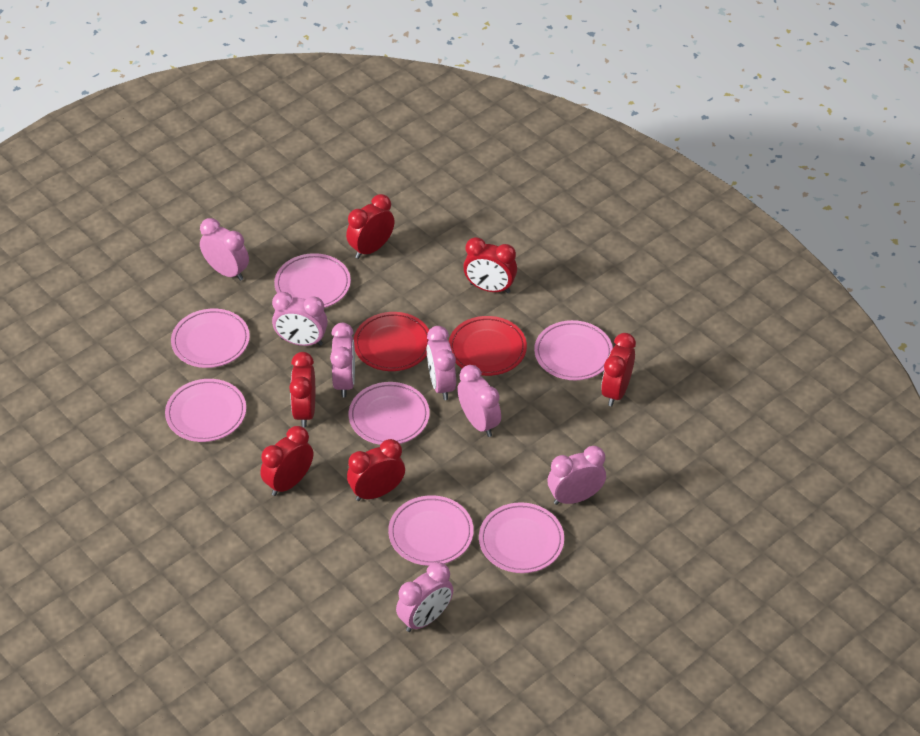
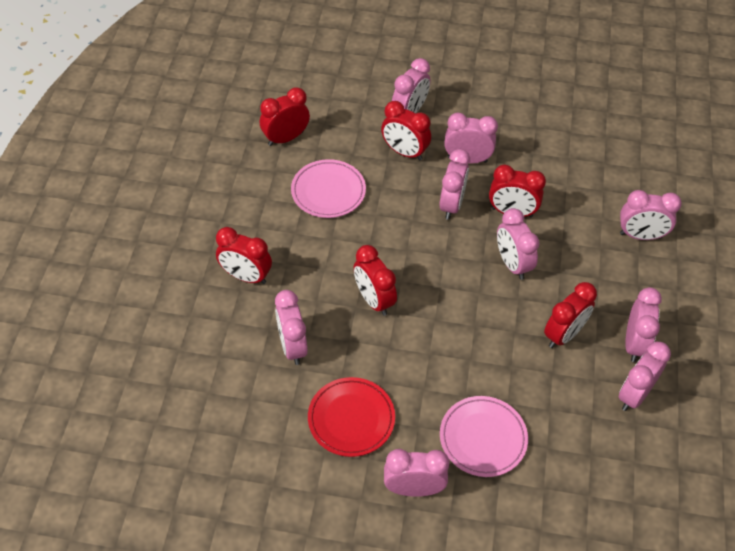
pink clock: 7 -> 9
pink plate: 7 -> 2
red plate: 2 -> 1

